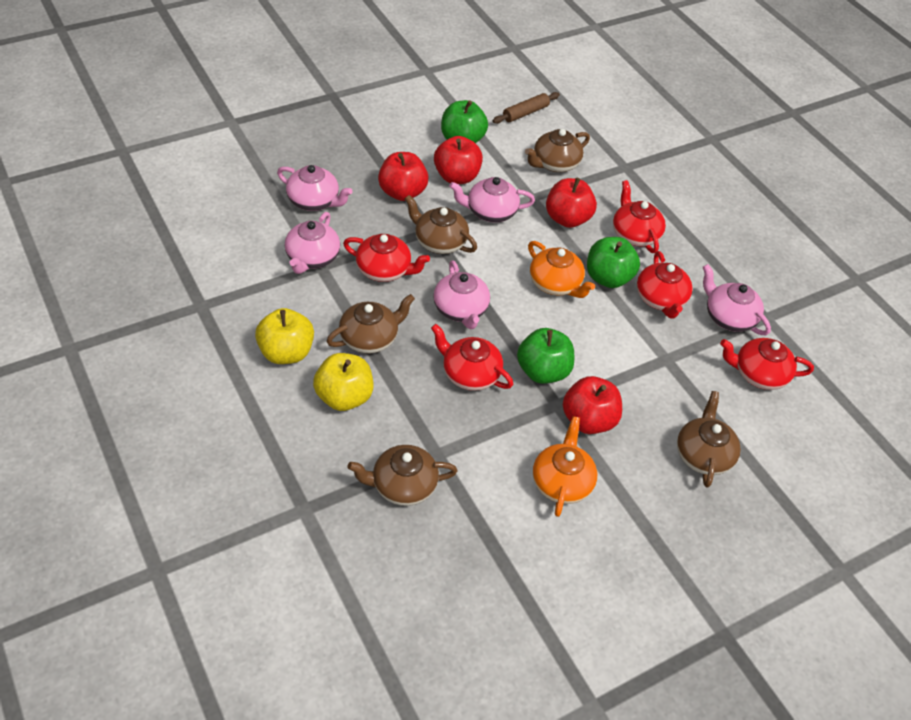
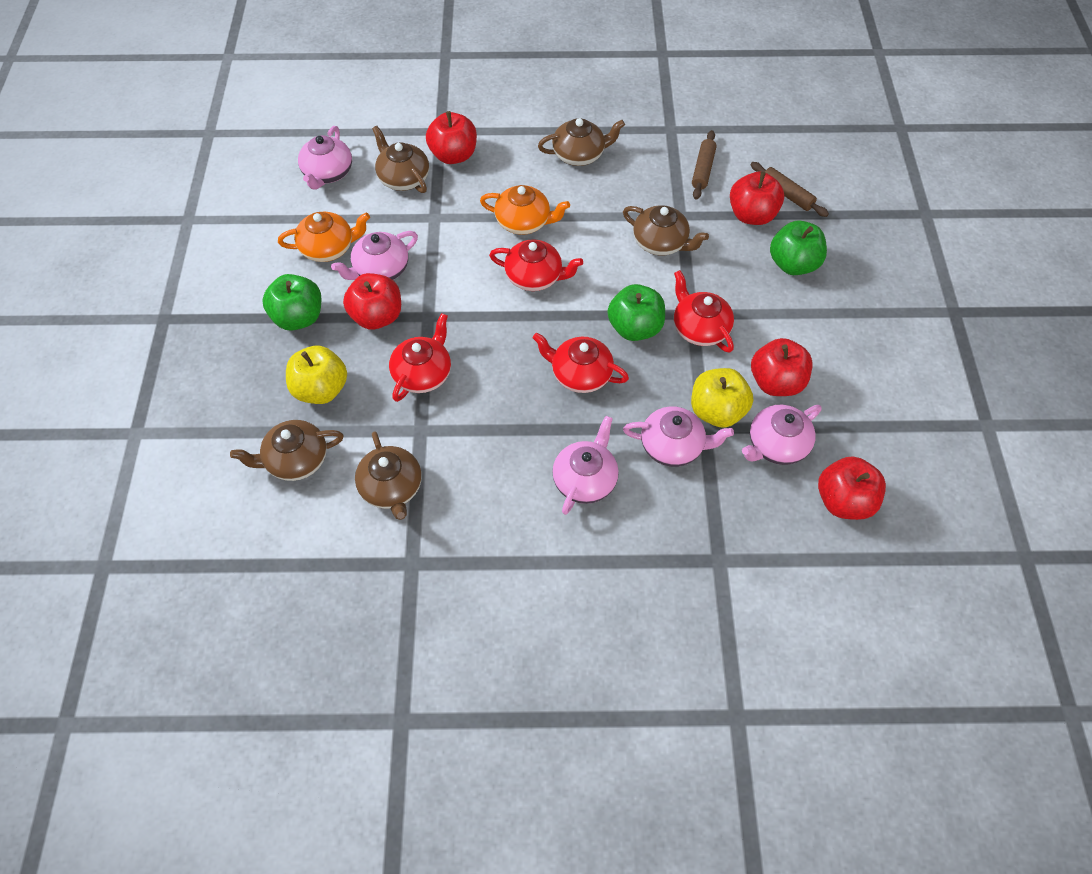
brown rolling pin: 1 -> 2
red apple: 4 -> 5
red teapot: 5 -> 4

